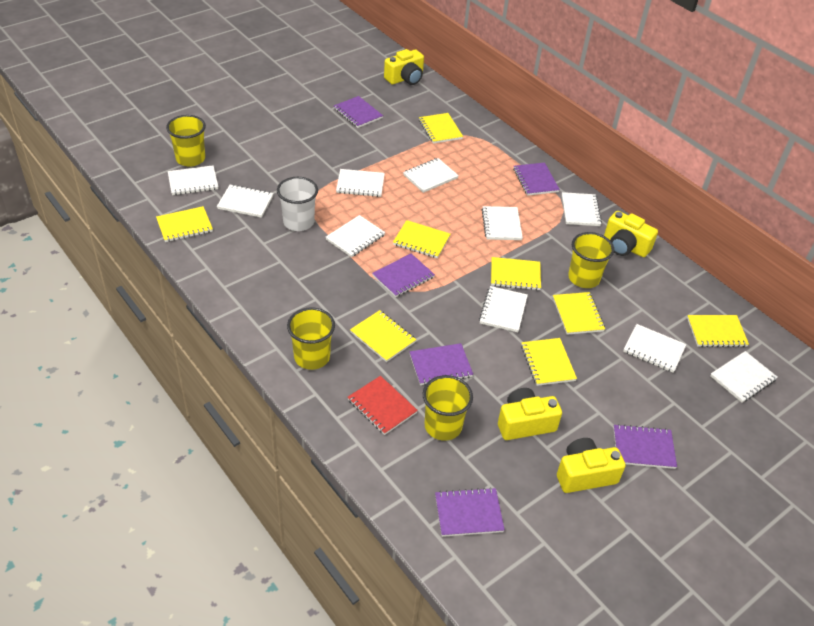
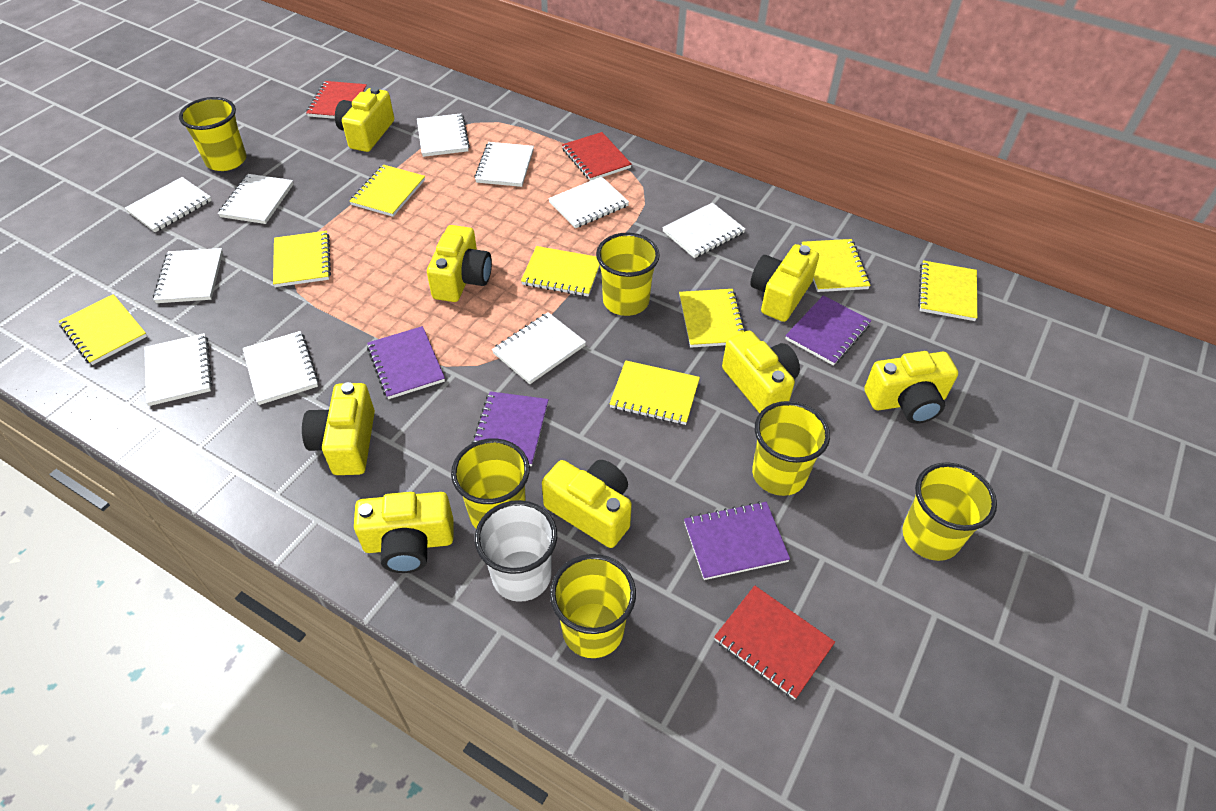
purple notebook: 6 -> 4
red notebook: 1 -> 3
yellow camera: 4 -> 8
yellow cup: 4 -> 6

